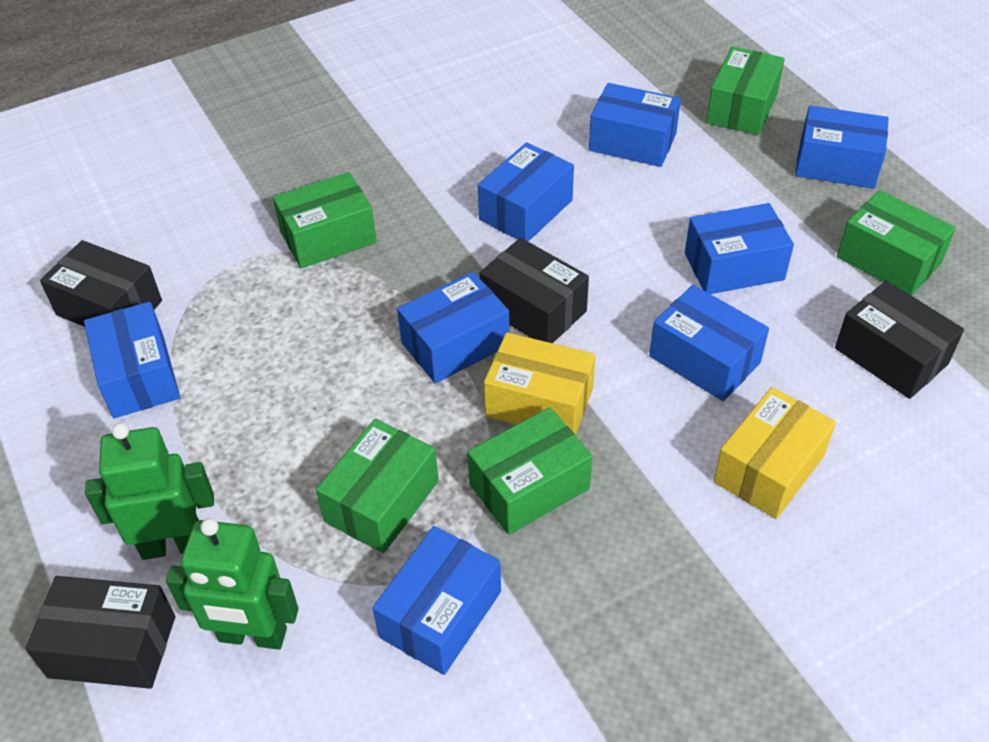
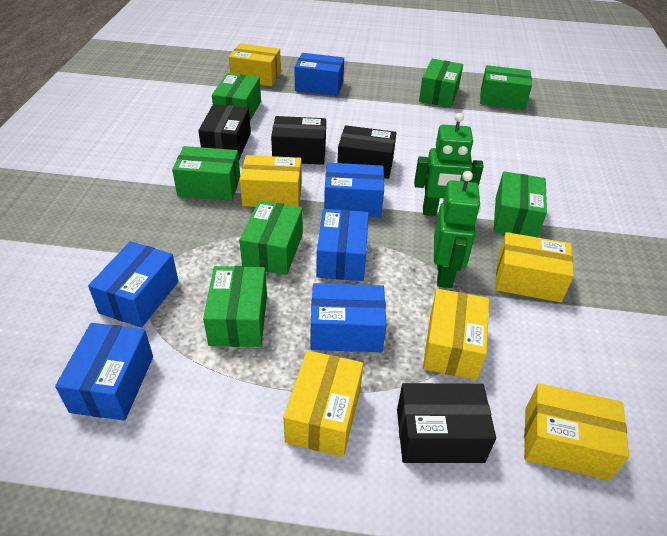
blue box: 8 -> 6
green box: 5 -> 7
yellow box: 2 -> 6

